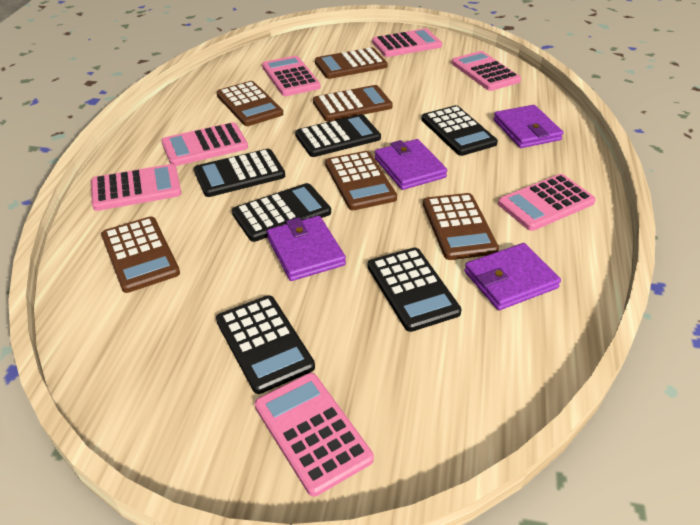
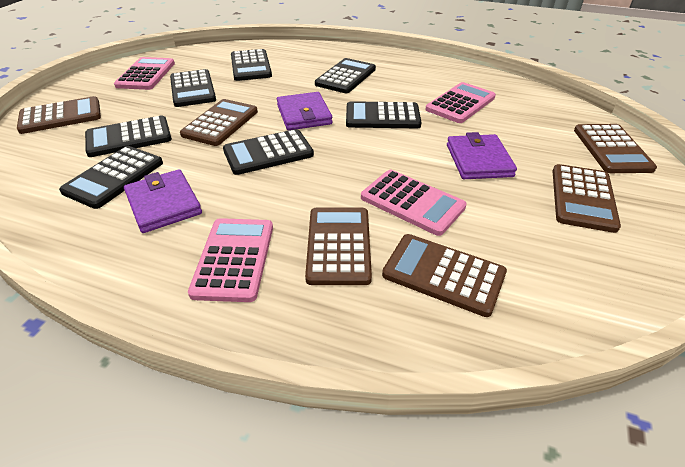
black calculator: 6 -> 7
pink calculator: 7 -> 4
purple wallet: 4 -> 3

